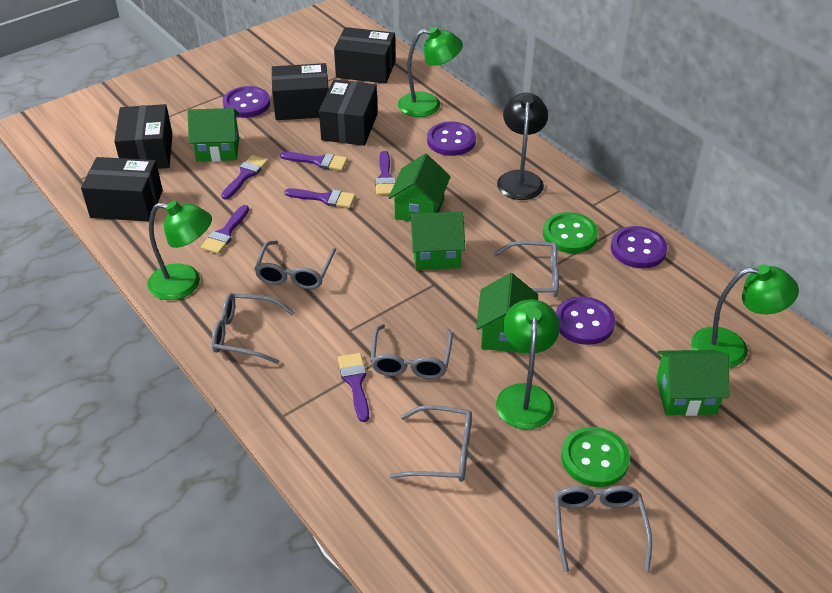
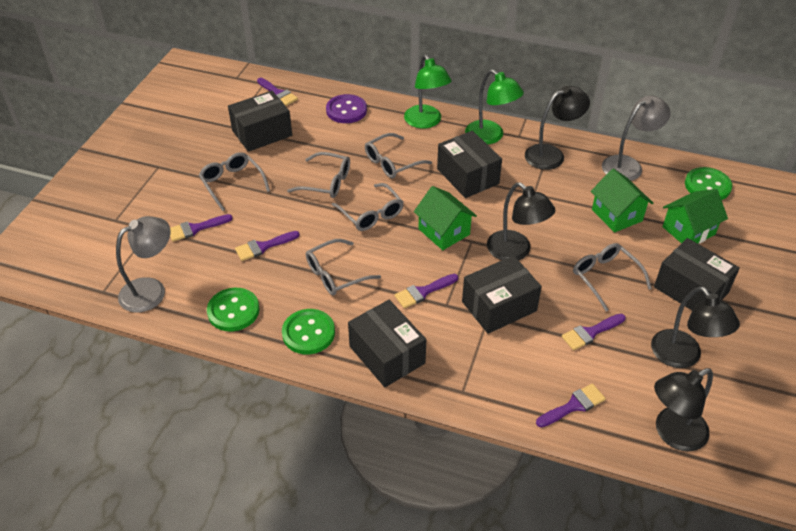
black lamp: 1 -> 4
green button: 2 -> 3
green house: 5 -> 3
green lamp: 4 -> 2
grey lamp: 0 -> 2
purple button: 4 -> 1

